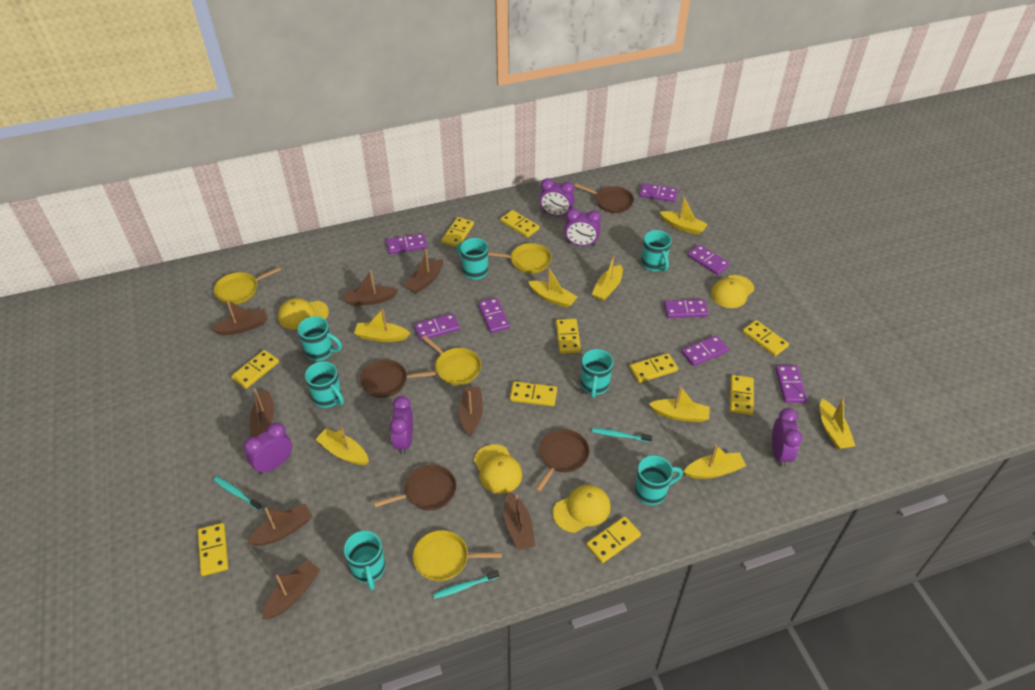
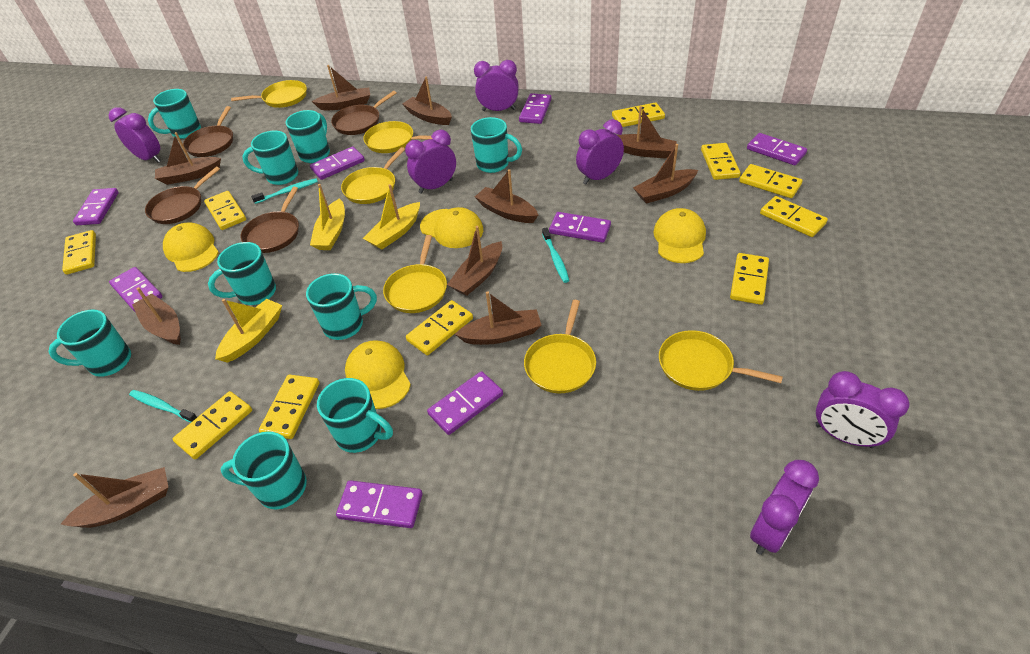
brown boat: 8 -> 10
purple clock: 5 -> 6
turquoise mug: 7 -> 9
yellow boat: 8 -> 3
yellow pan: 4 -> 6

